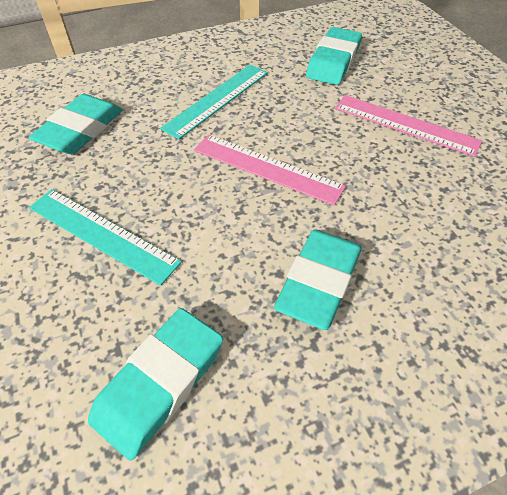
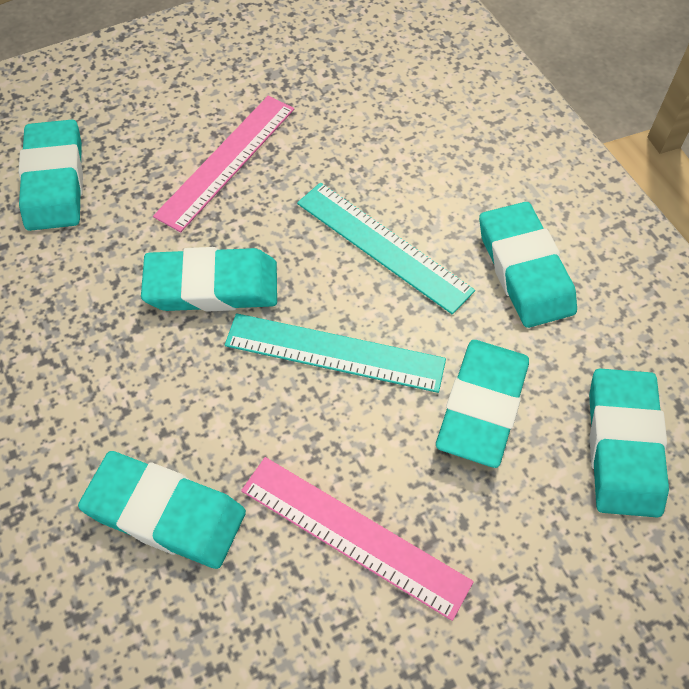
turquoise eraser: 4 -> 6

